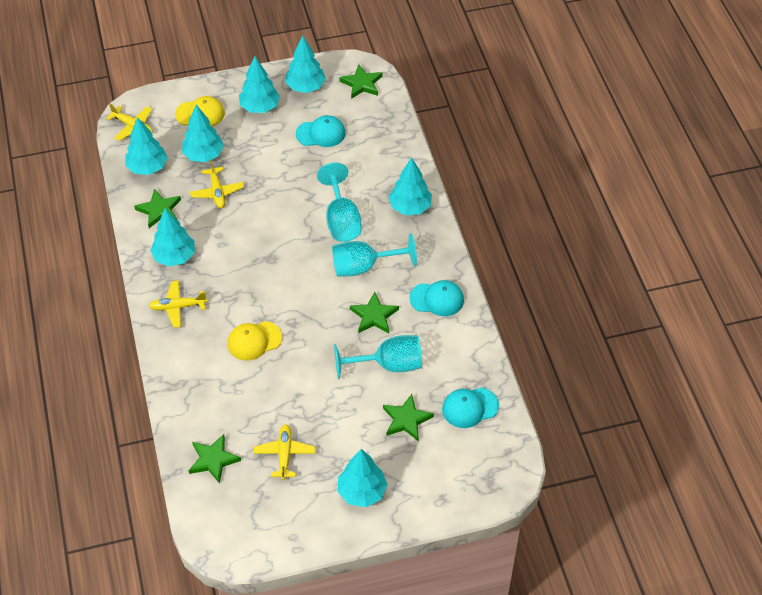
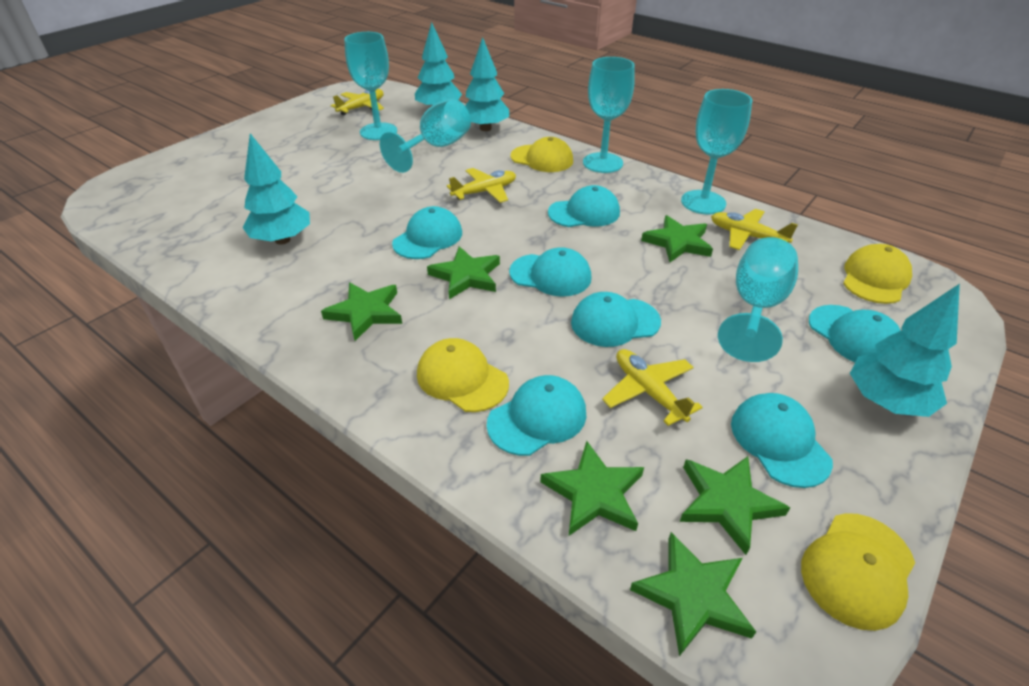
green star: 5 -> 6
turquoise cap: 3 -> 7
turquoise goblet: 3 -> 5
turquoise tree: 7 -> 4
yellow cap: 2 -> 4

